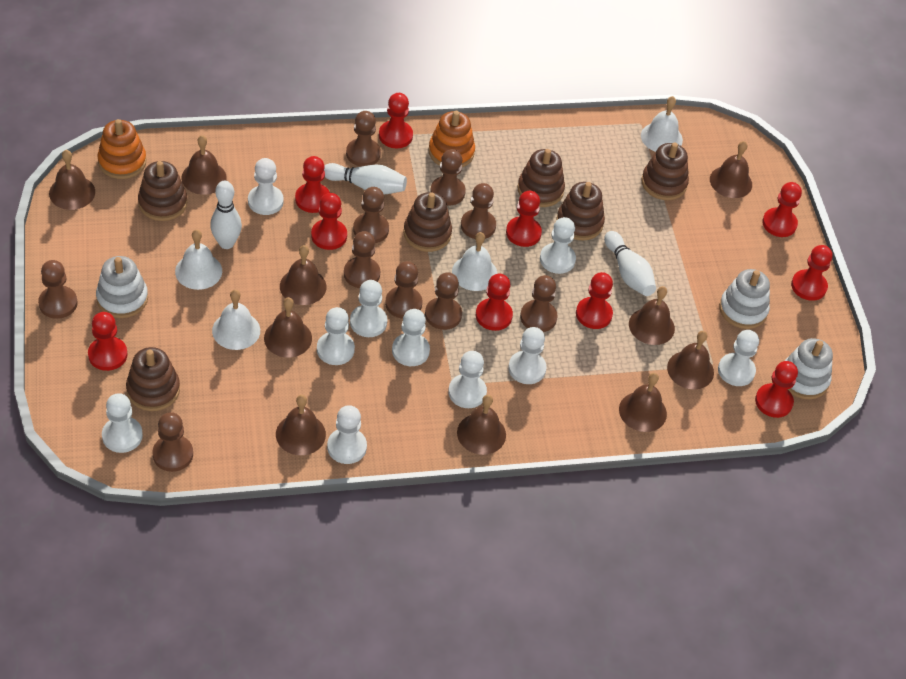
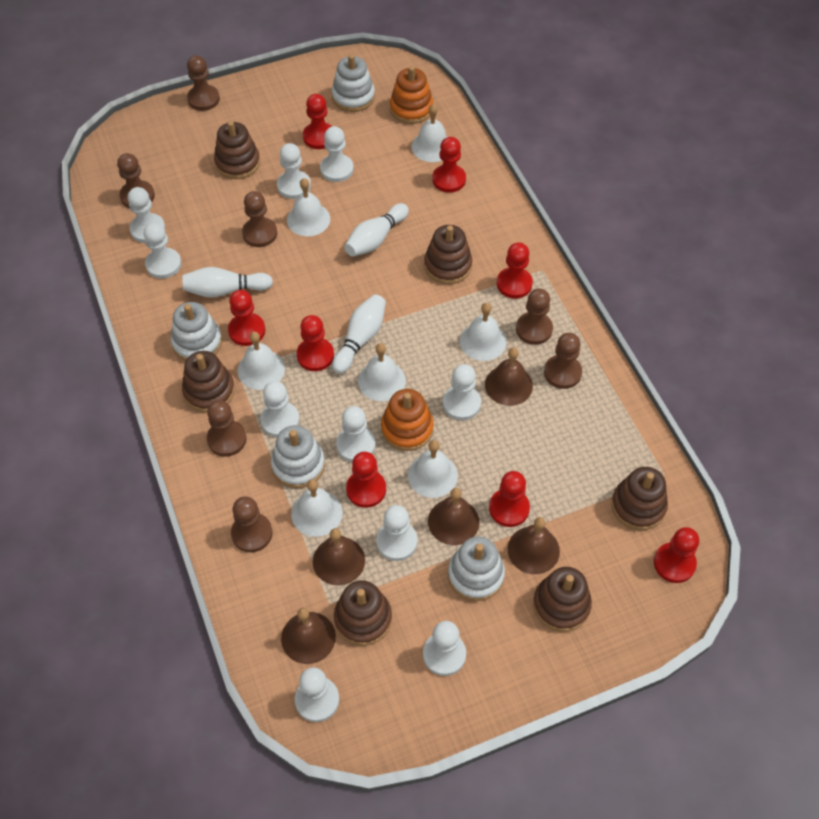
brown bell: 10 -> 5
brown pawn: 10 -> 7
red pawn: 10 -> 8
white bell: 4 -> 7
white stacking toy: 3 -> 4

